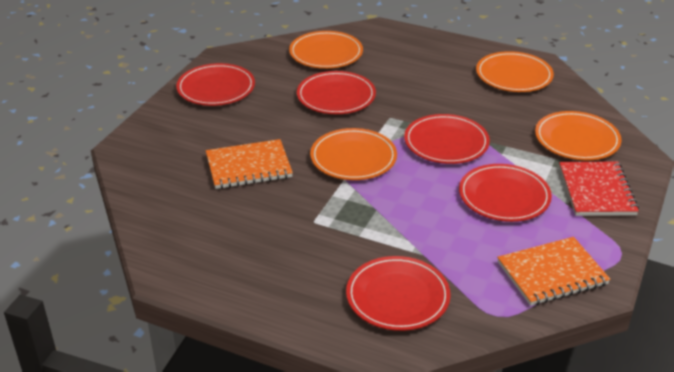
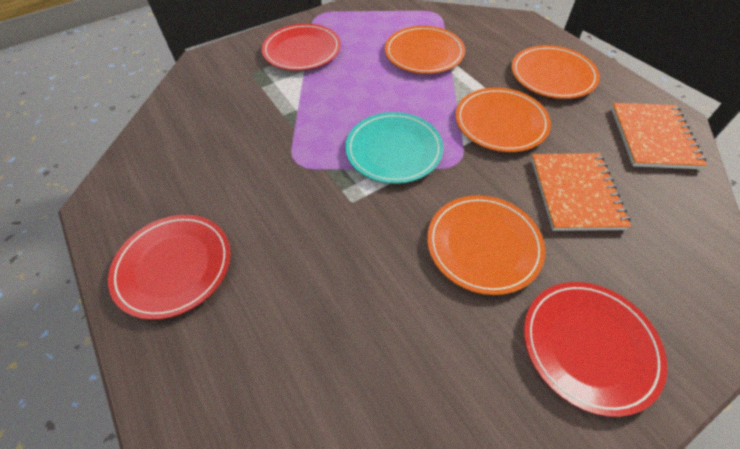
red notebook: 1 -> 0
red plate: 5 -> 3
turquoise plate: 0 -> 1

